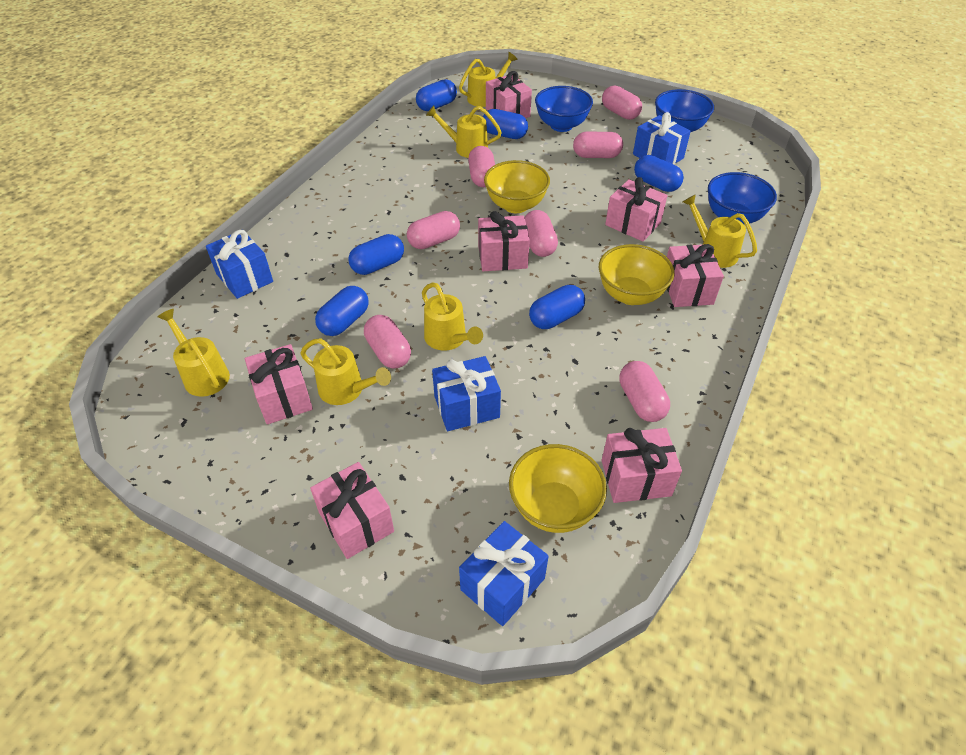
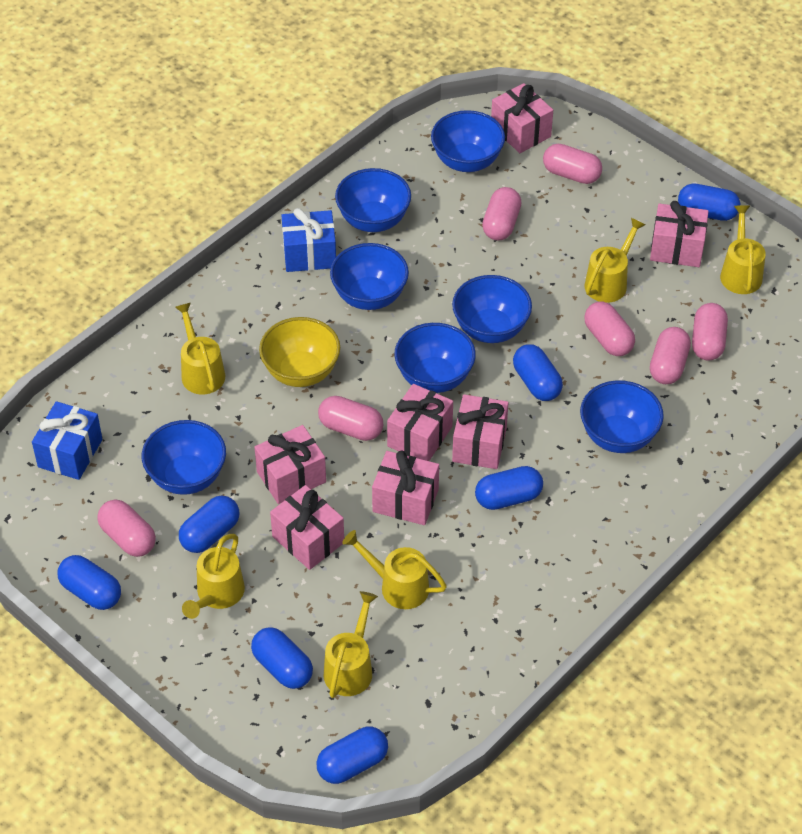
blue bowl: 3 -> 7
blue capsule: 6 -> 7
blue gift: 4 -> 2
yellow bowl: 3 -> 1

